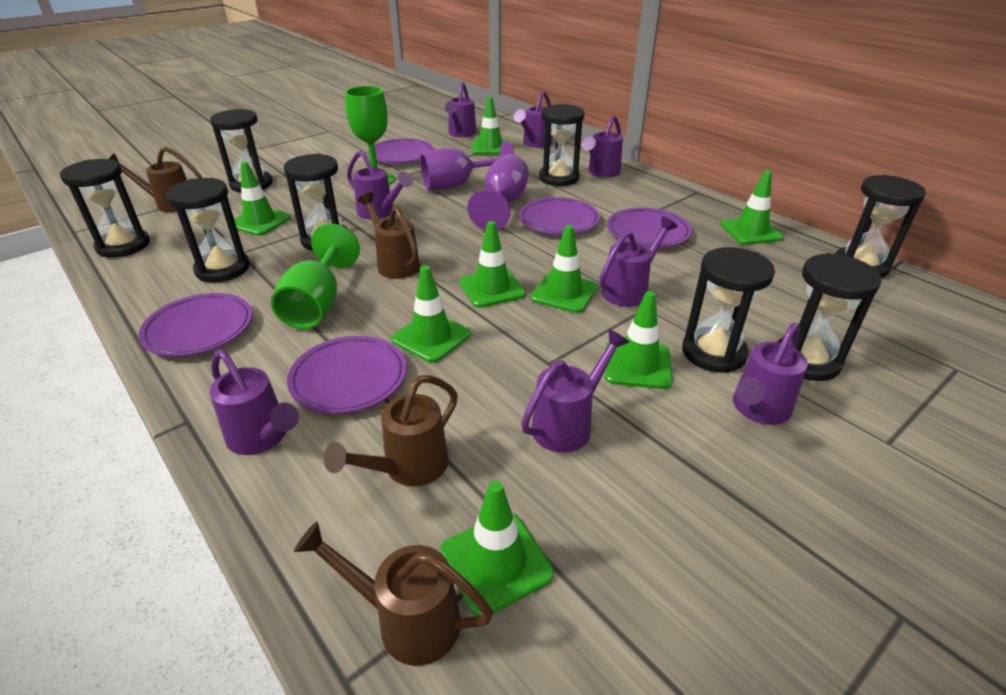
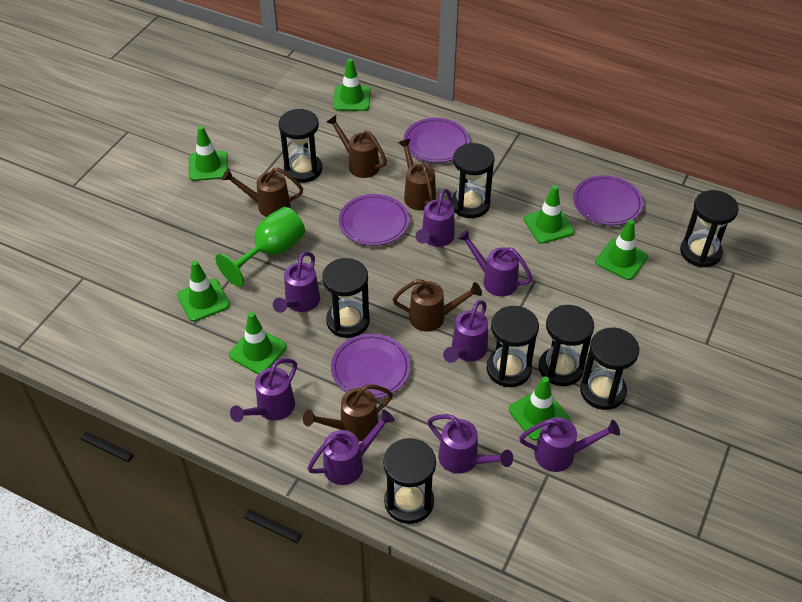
brown watering can: 4 -> 5
green goblet: 2 -> 1
green traffic cone: 8 -> 7
purple goblet: 2 -> 0
purple plate: 5 -> 4

